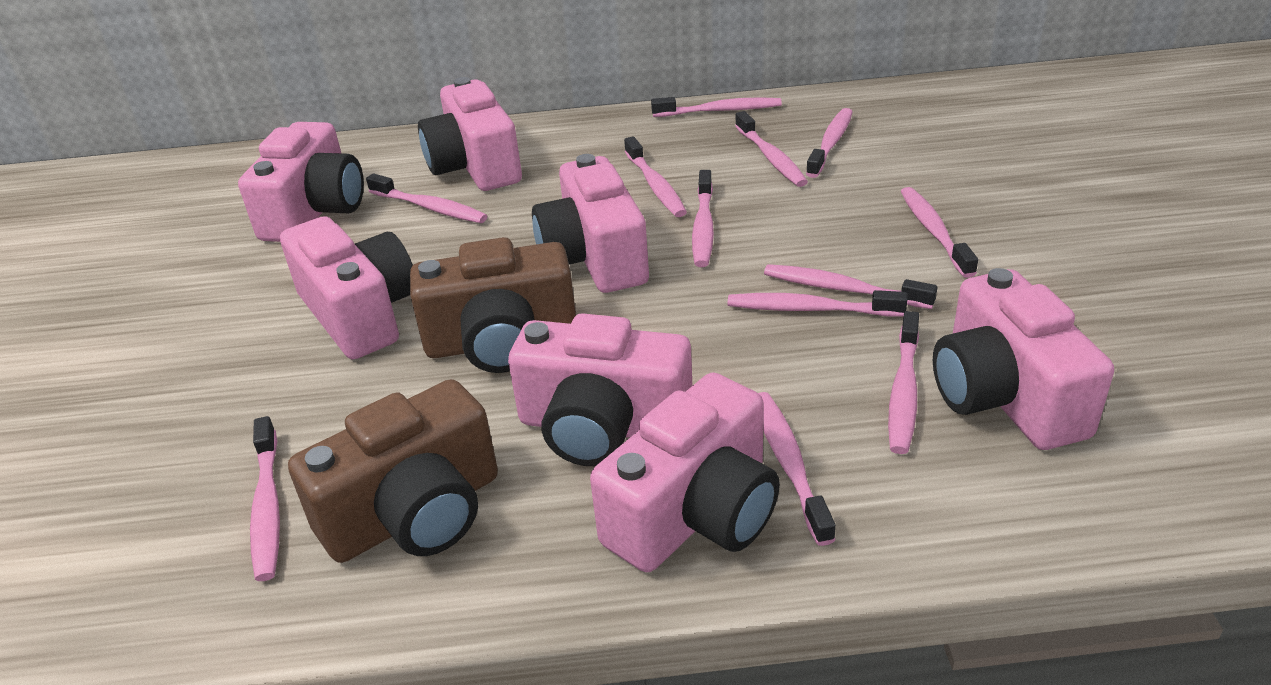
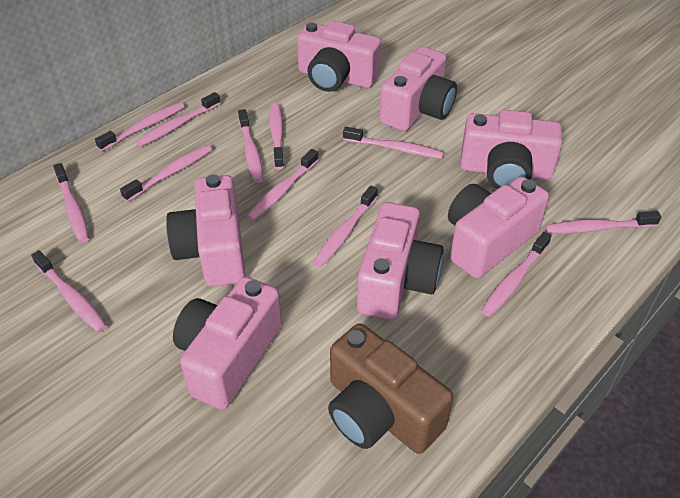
brown camera: 2 -> 1

